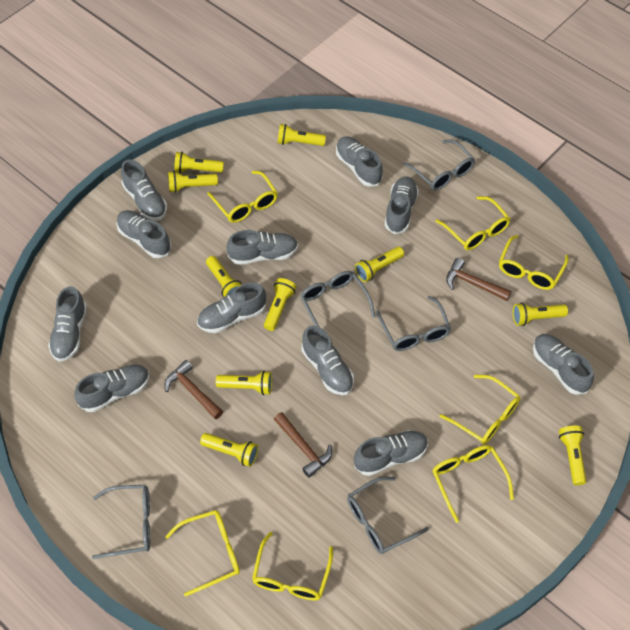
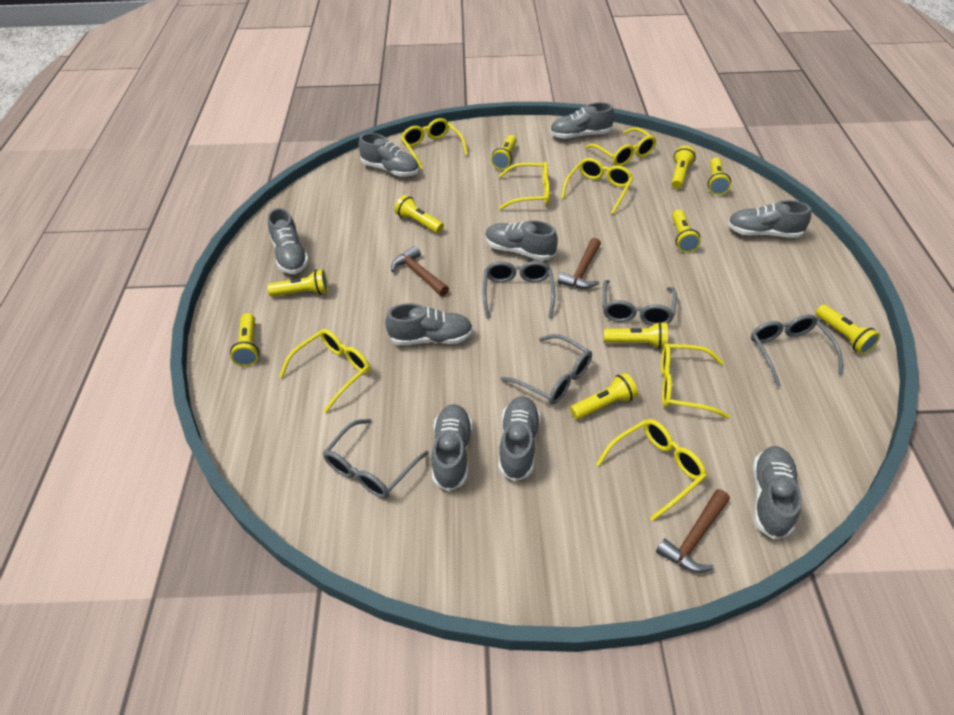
grey shoe: 11 -> 9

